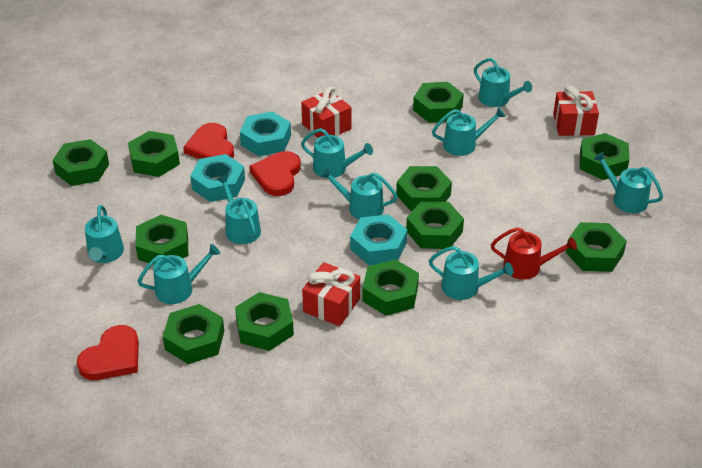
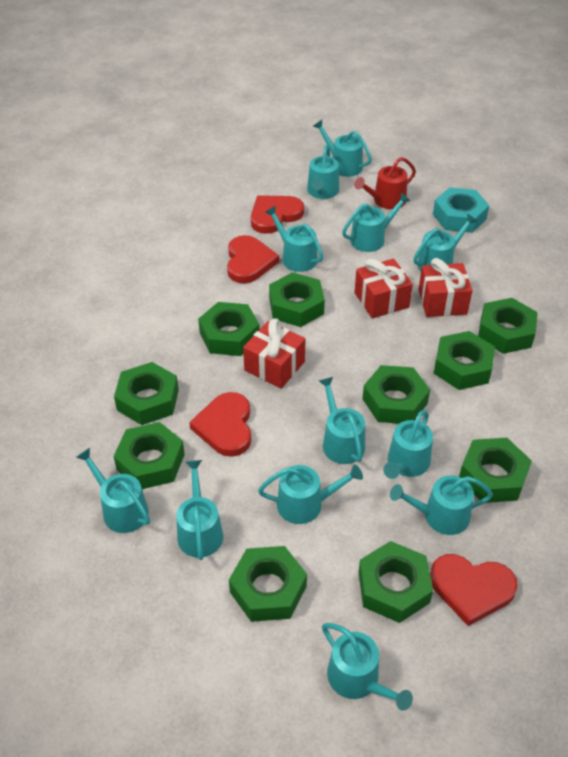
green nut: 11 -> 10
red heart: 3 -> 4
turquoise nut: 3 -> 1
turquoise watering can: 9 -> 12

